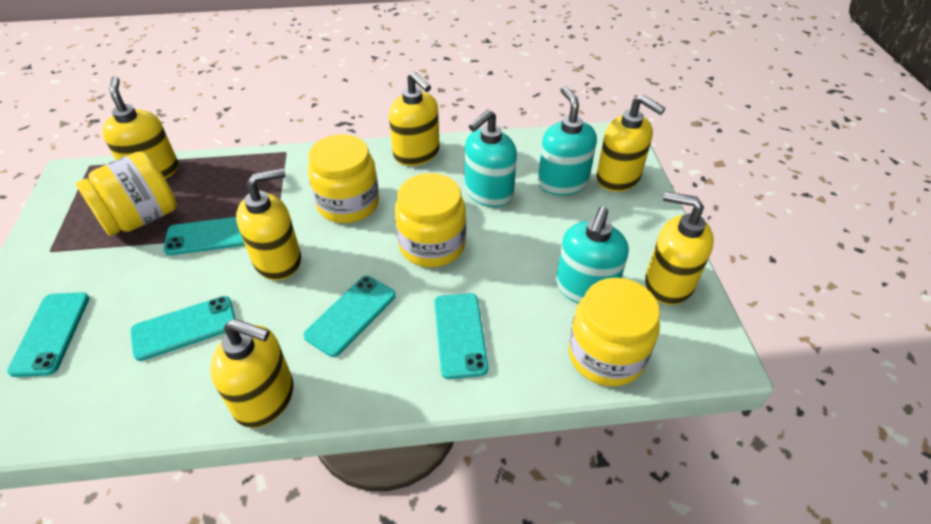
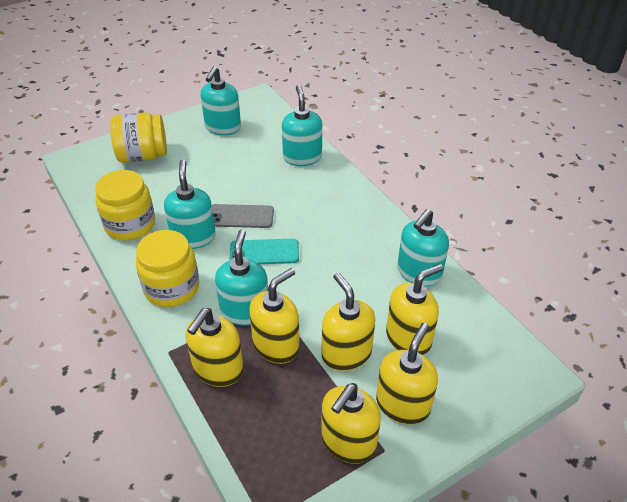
grey phone: 0 -> 1
turquoise phone: 5 -> 1
turquoise soap dispenser: 3 -> 5
yellow jar: 4 -> 3

